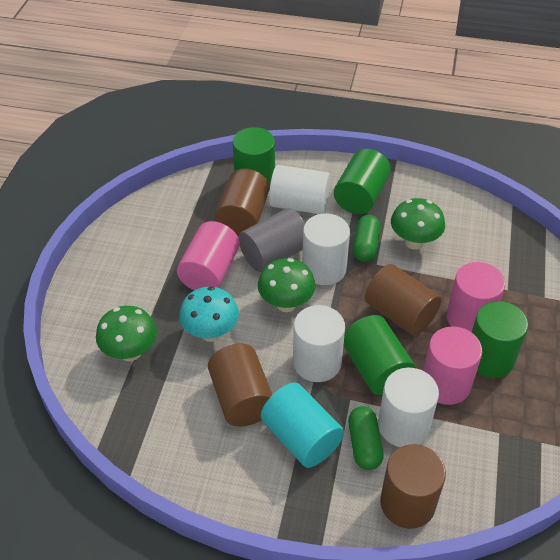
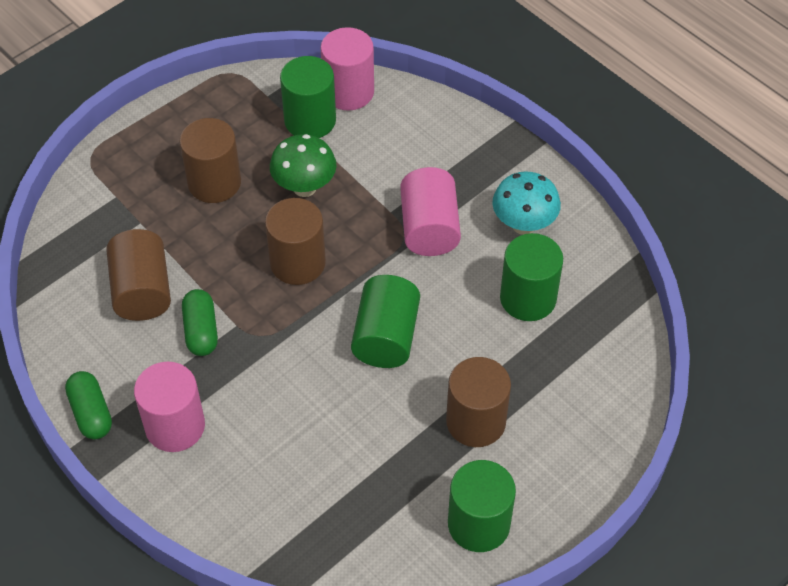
green mushroom: 3 -> 1
grey cylinder: 1 -> 0
turquoise cylinder: 1 -> 0
white cylinder: 4 -> 0

